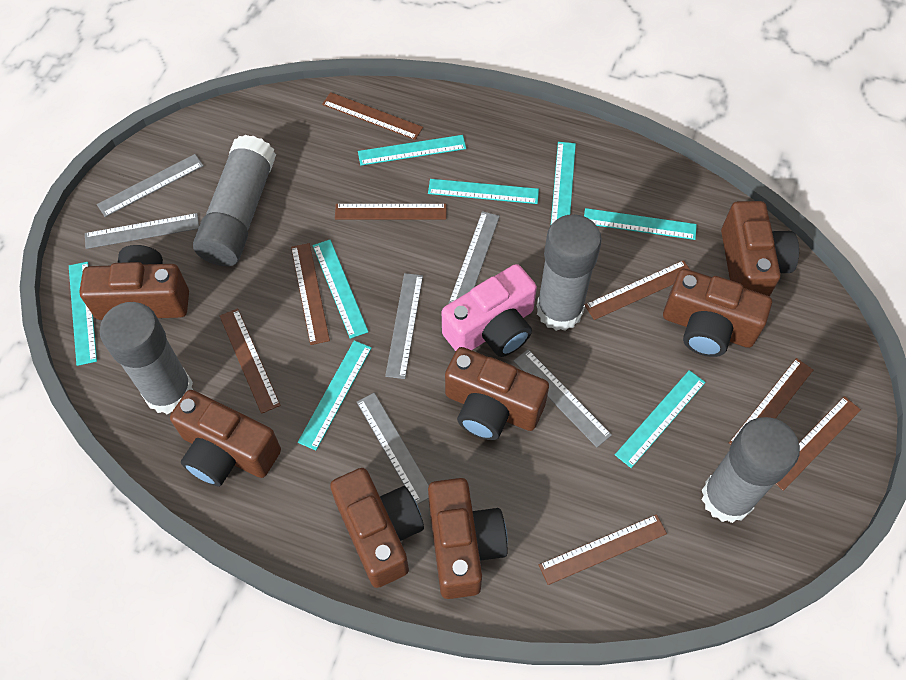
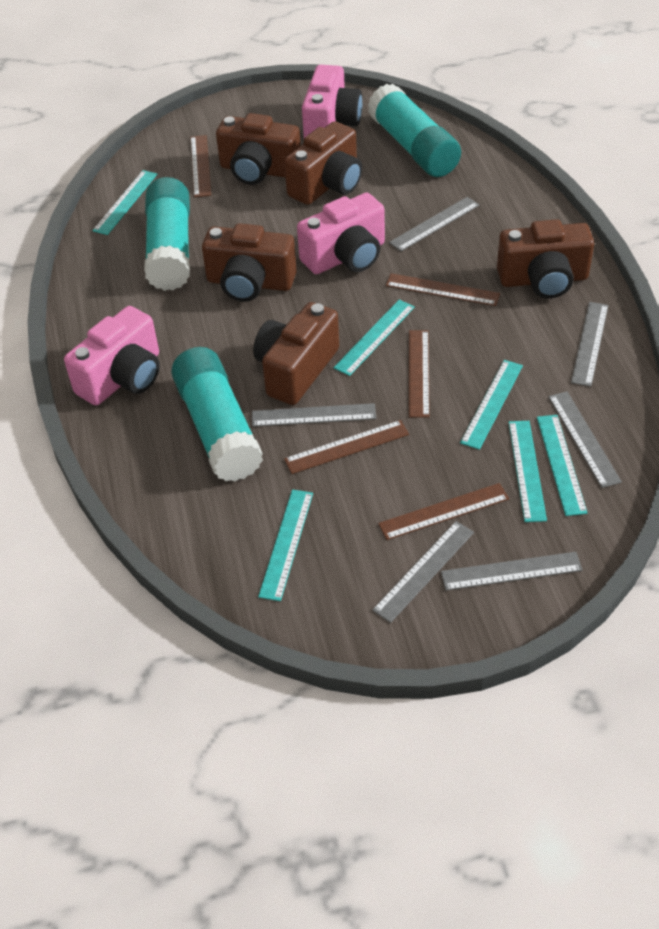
brown camera: 7 -> 5
brown ruler: 8 -> 5
grey glue stick: 4 -> 0
pink camera: 1 -> 3
turquoise glue stick: 0 -> 3
turquoise ruler: 8 -> 6

